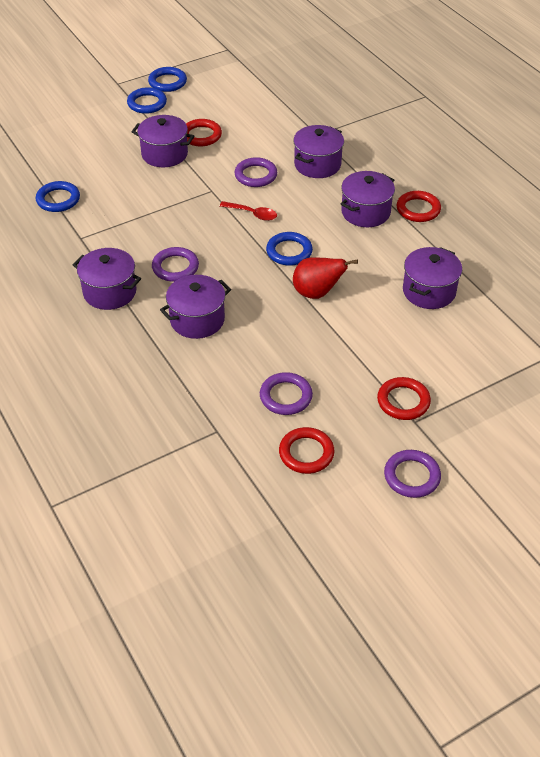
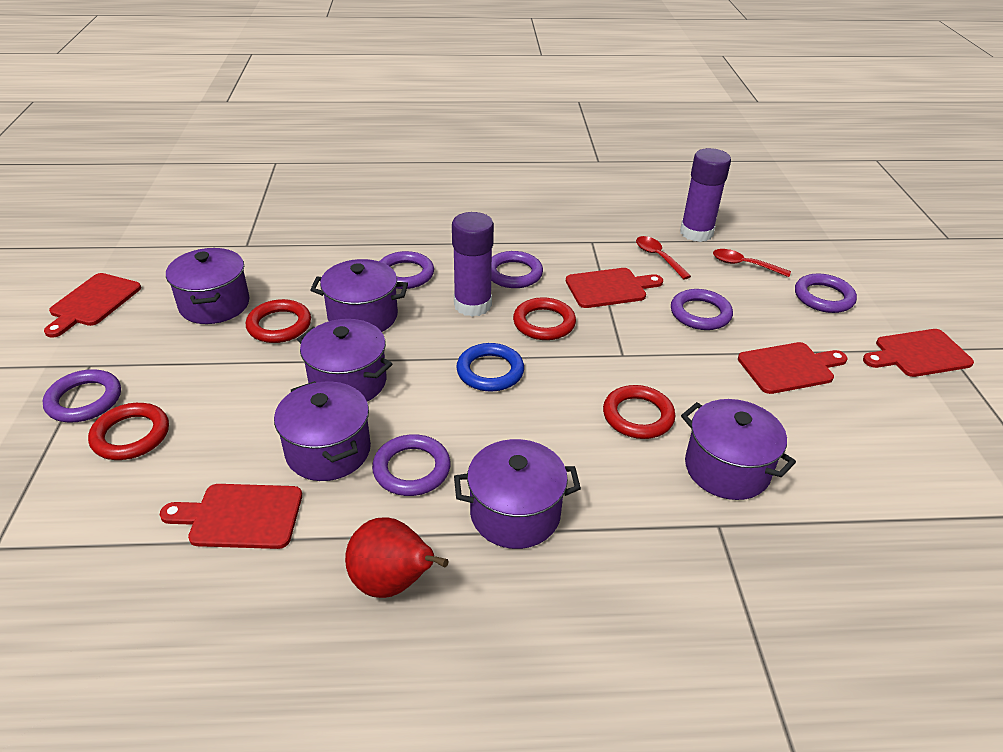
blue ring: 4 -> 1
purple glue stick: 0 -> 2
purple ring: 4 -> 6
red cutting board: 0 -> 5
red spoon: 1 -> 2

